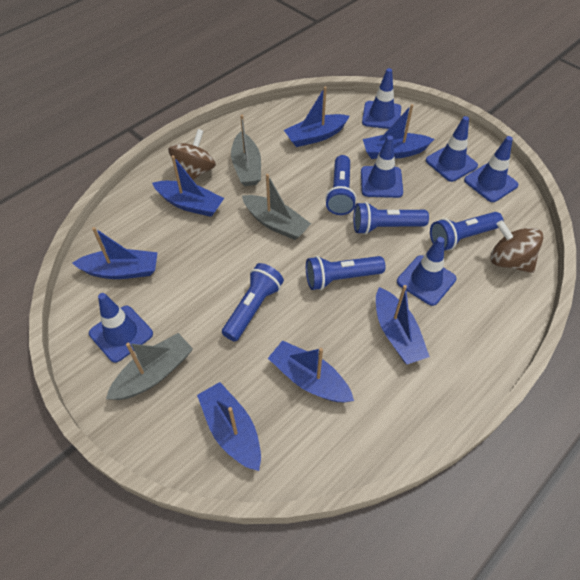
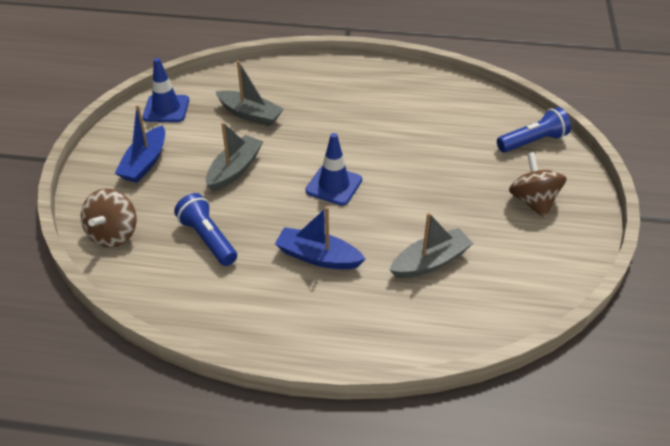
blue boat: 7 -> 2
blue flashlight: 5 -> 2
blue traffic cone: 6 -> 2

